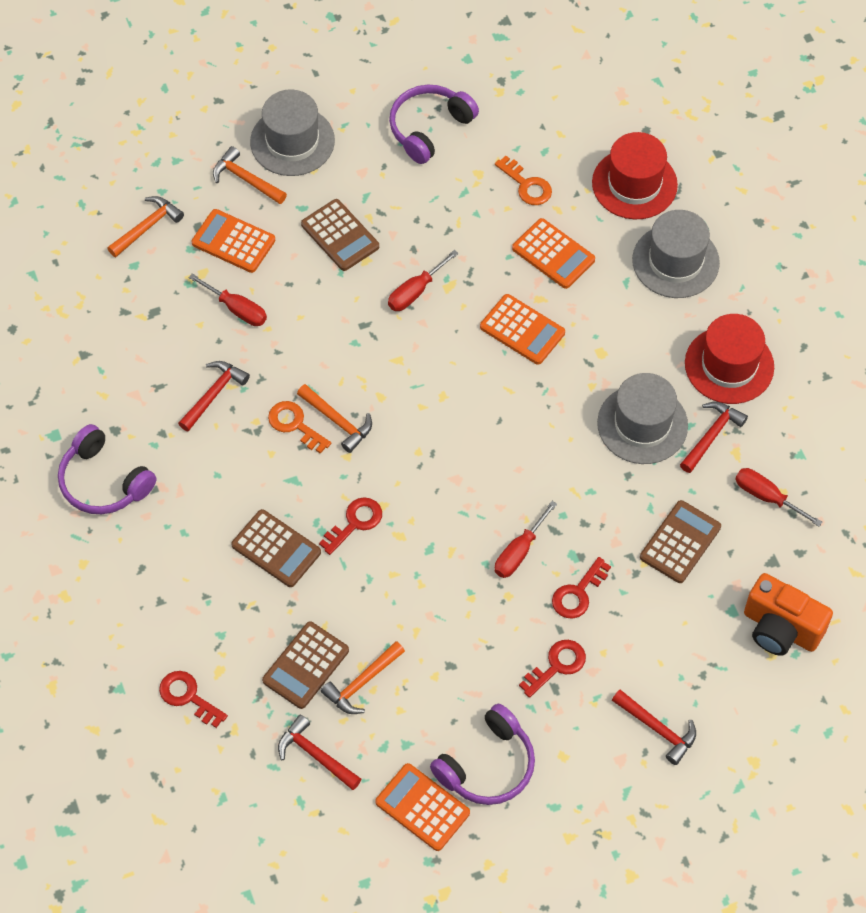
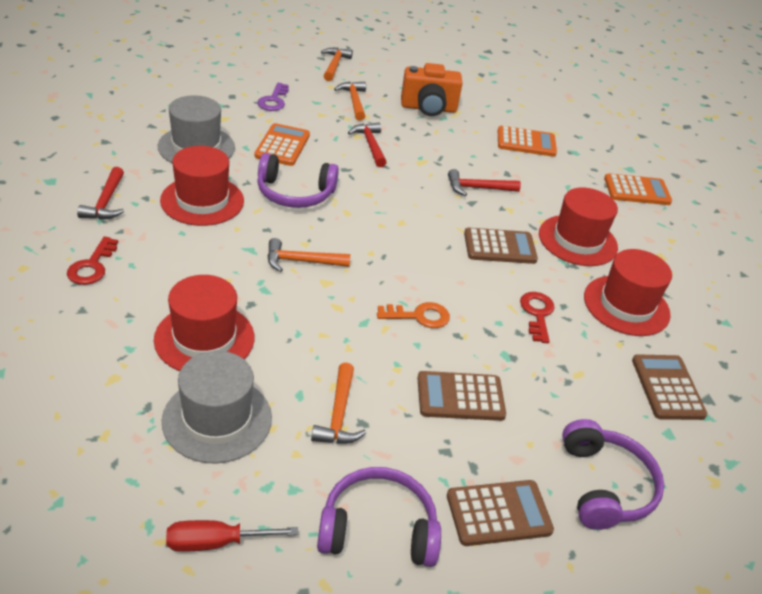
grey hat: 3 -> 2
orange calculator: 4 -> 3
orange key: 2 -> 1
purple key: 0 -> 1
red hammer: 4 -> 3
red hat: 2 -> 4
red key: 4 -> 2
red screwdriver: 4 -> 1

